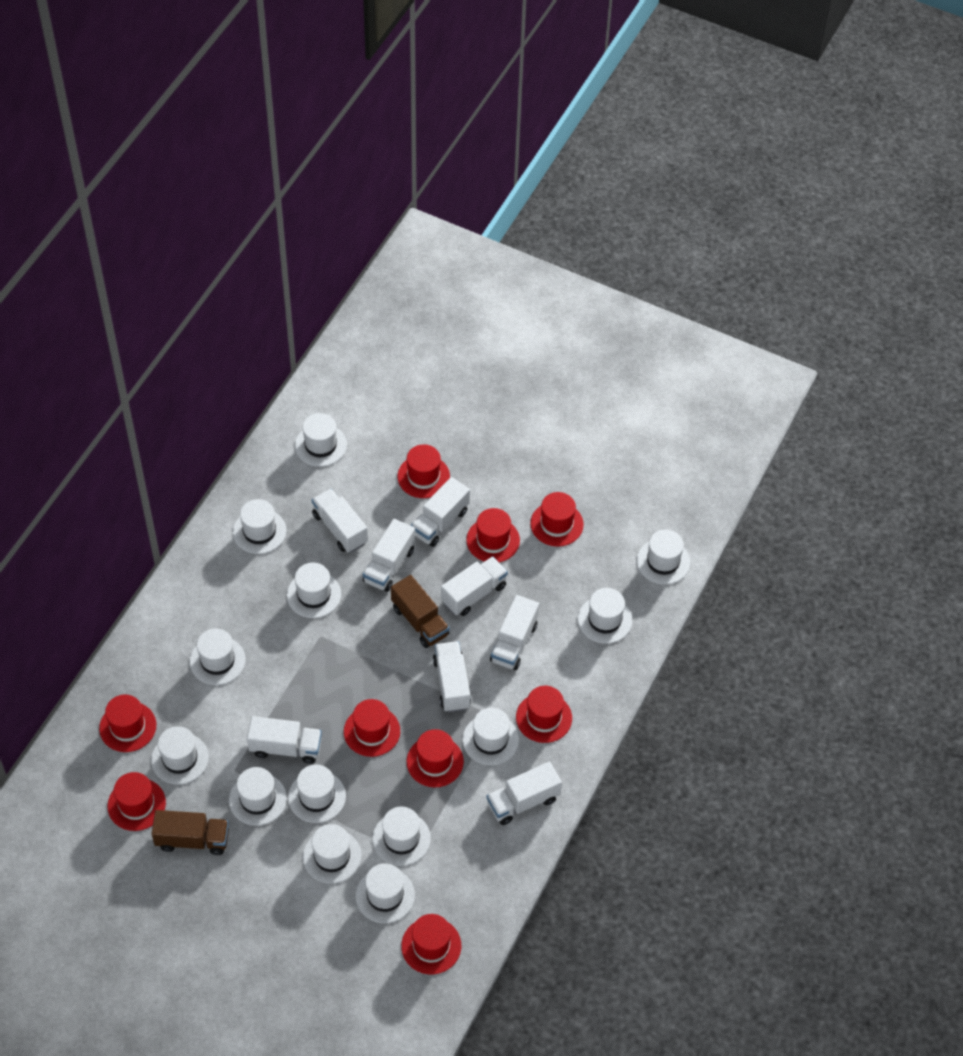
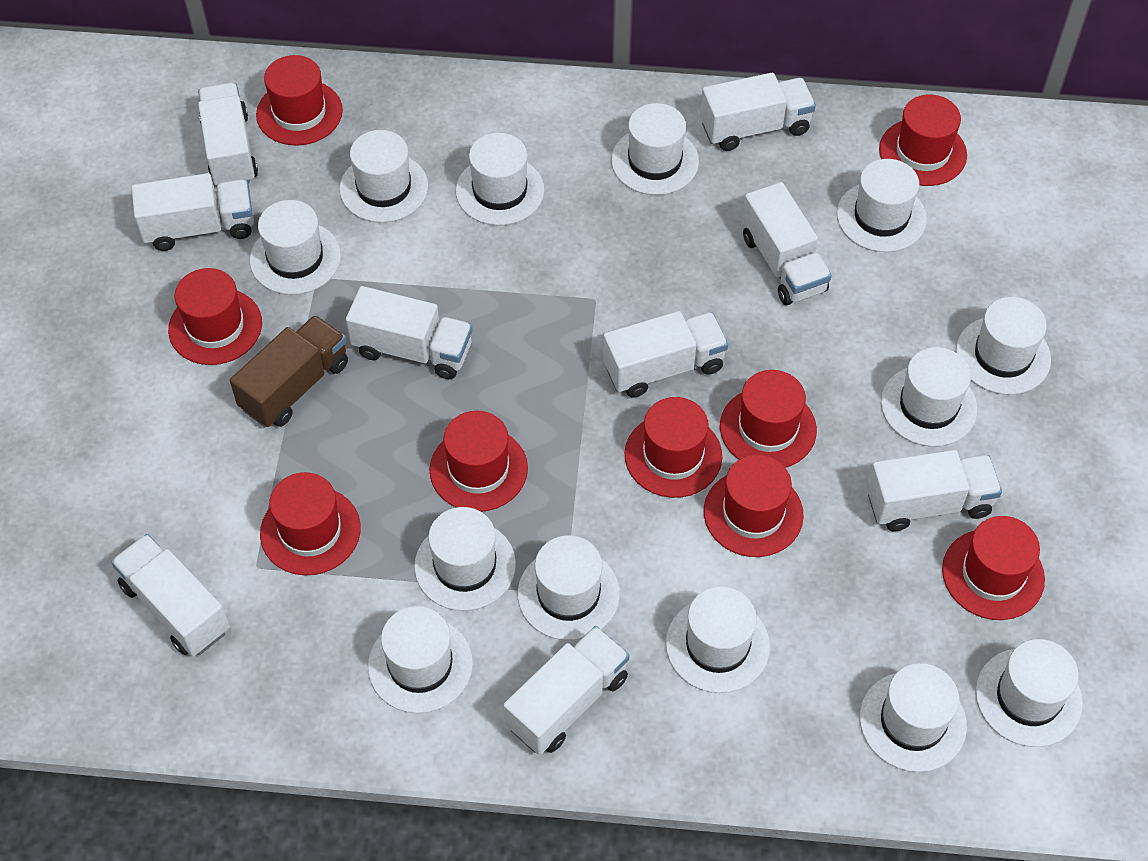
brown truck: 2 -> 1
white truck: 8 -> 9

